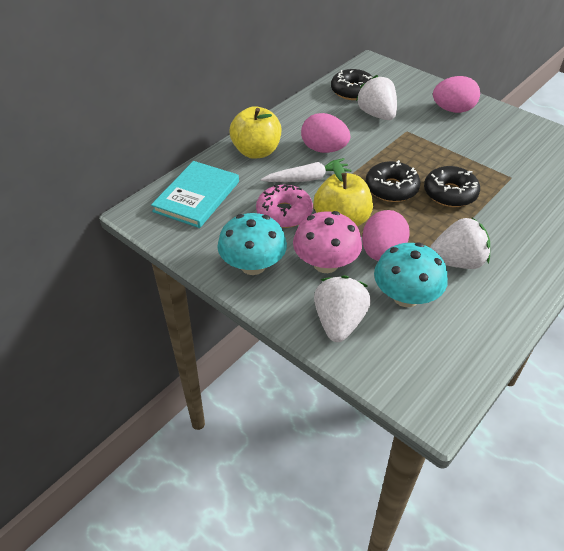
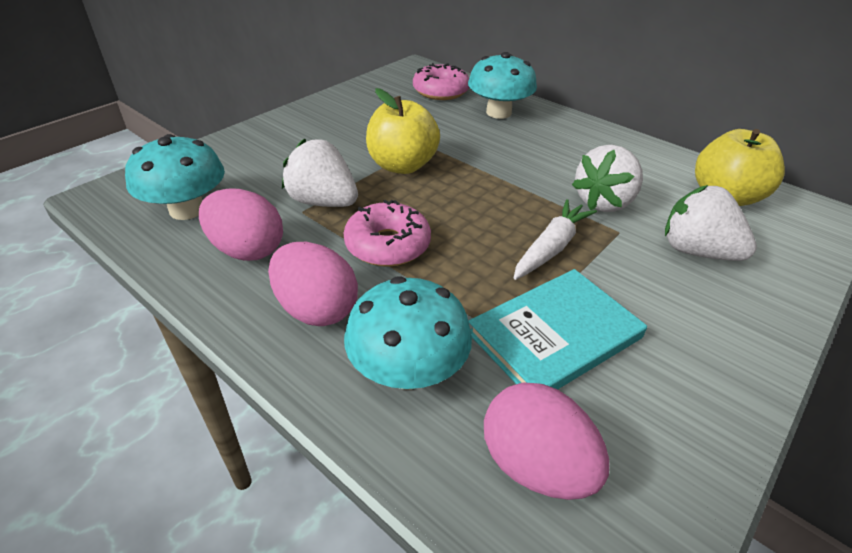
black donut: 3 -> 0
pink donut: 1 -> 2
pink mushroom: 1 -> 0
turquoise mushroom: 2 -> 3

